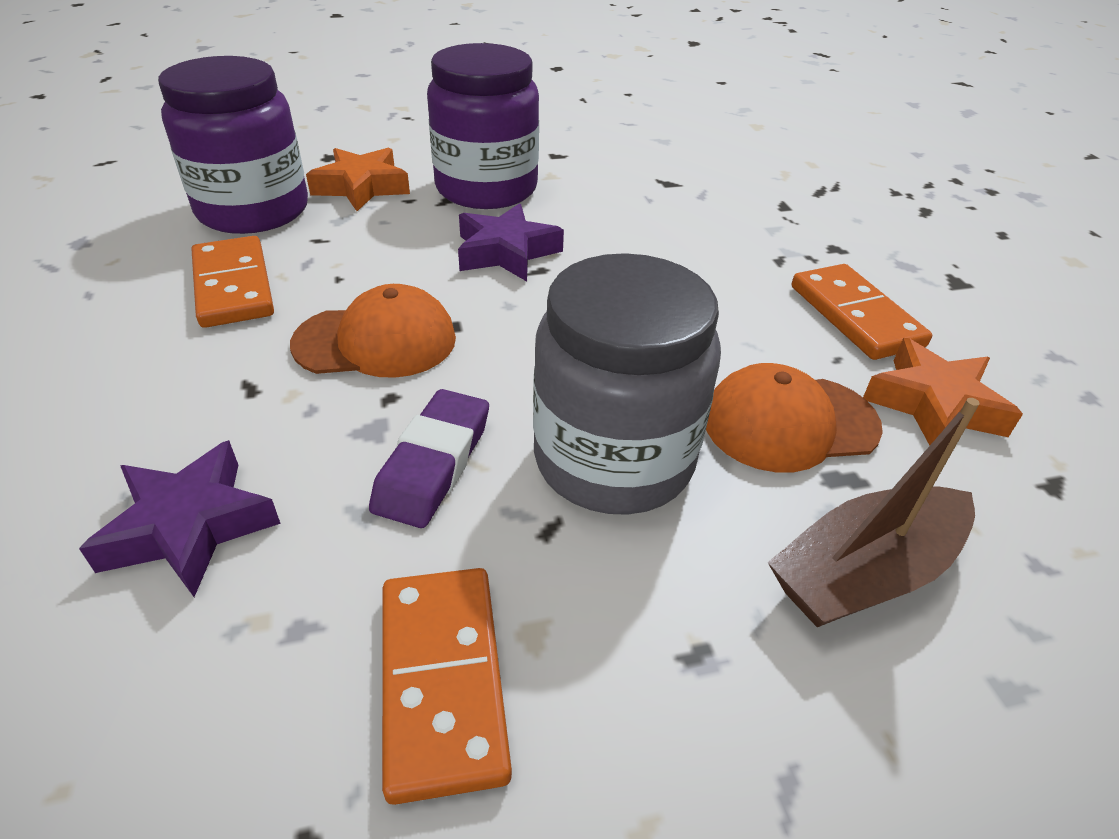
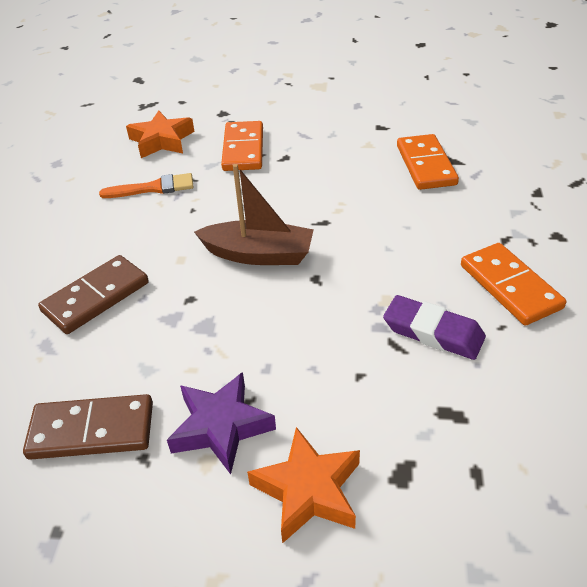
brown domino: 0 -> 2
grey jar: 1 -> 0
orange brush: 0 -> 1
orange cap: 2 -> 0
purple jar: 2 -> 0
purple star: 2 -> 1

